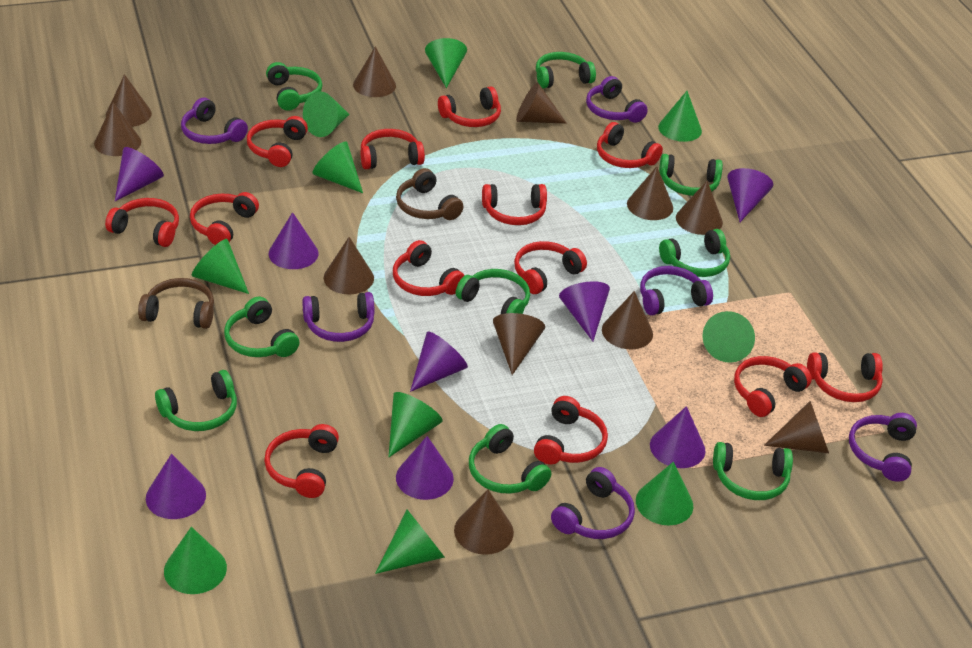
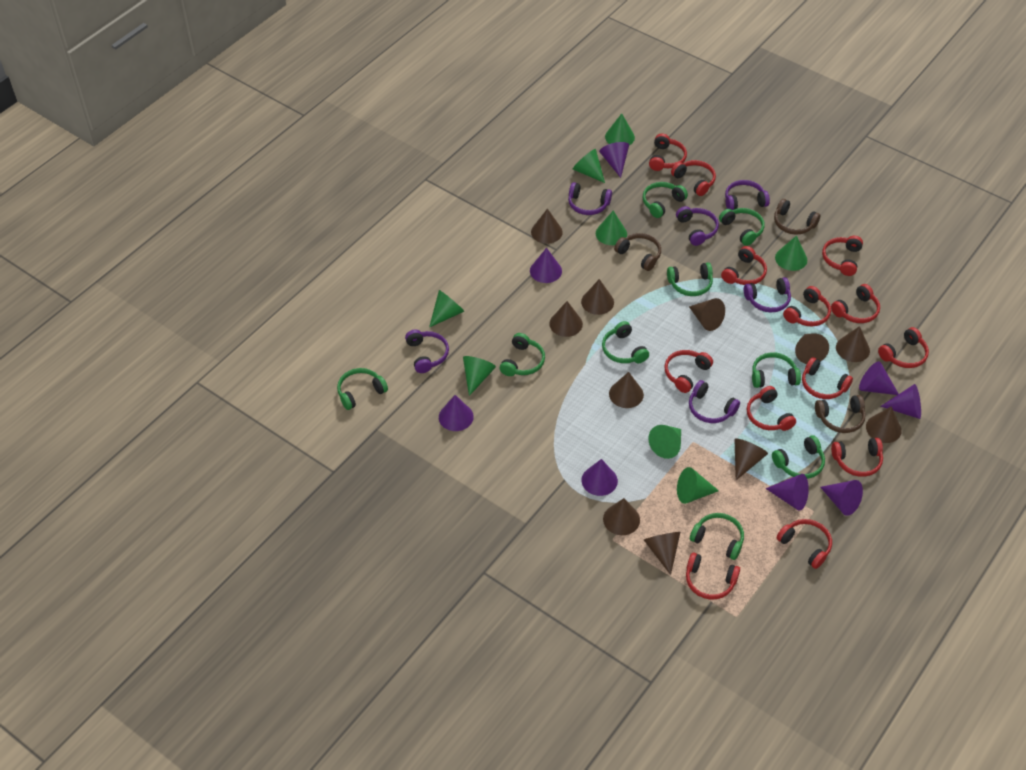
brown headphones: 2 -> 3
green cone: 10 -> 8

